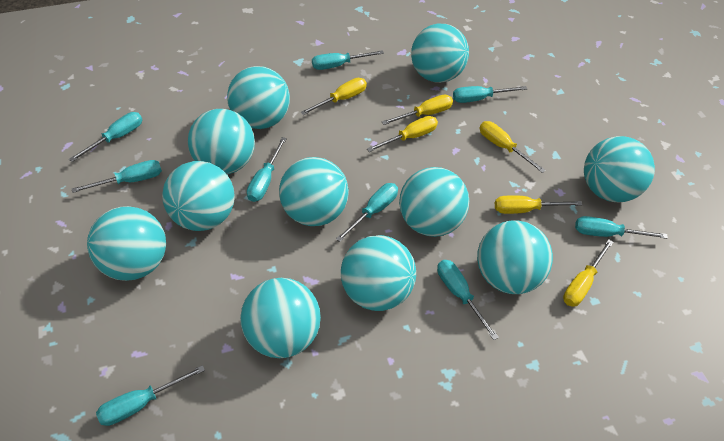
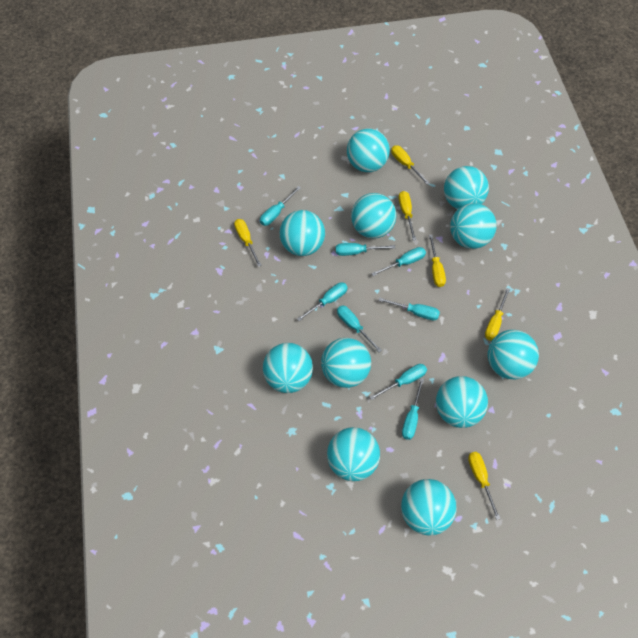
turquoise screwdriver: 9 -> 8

